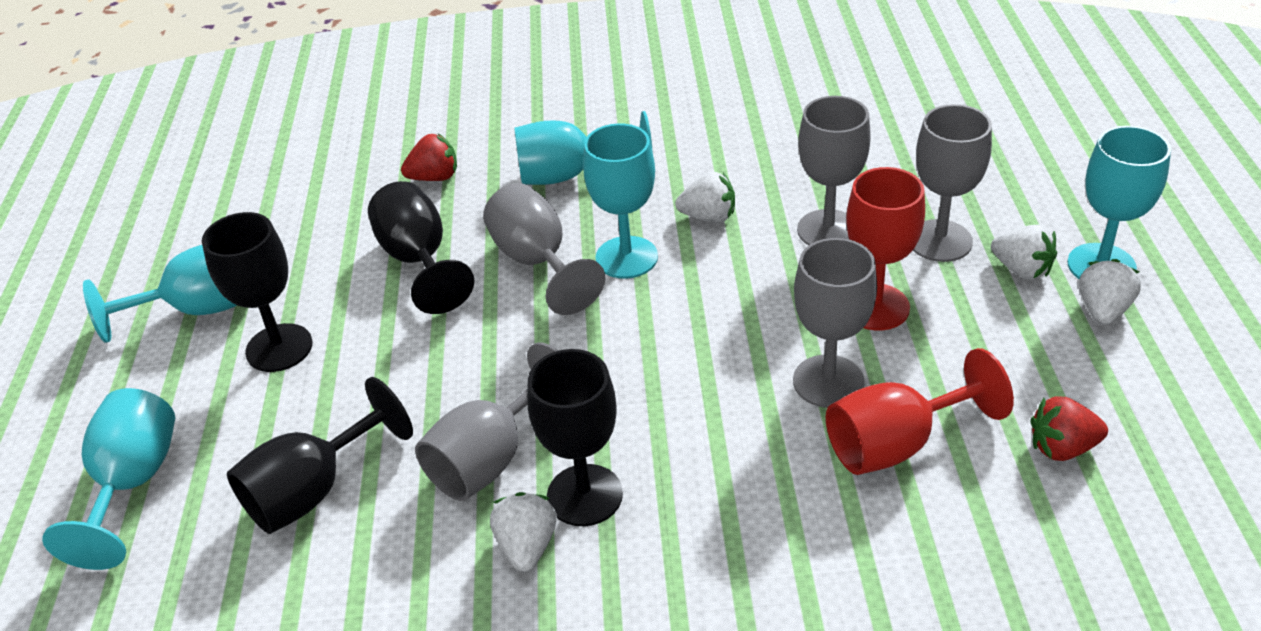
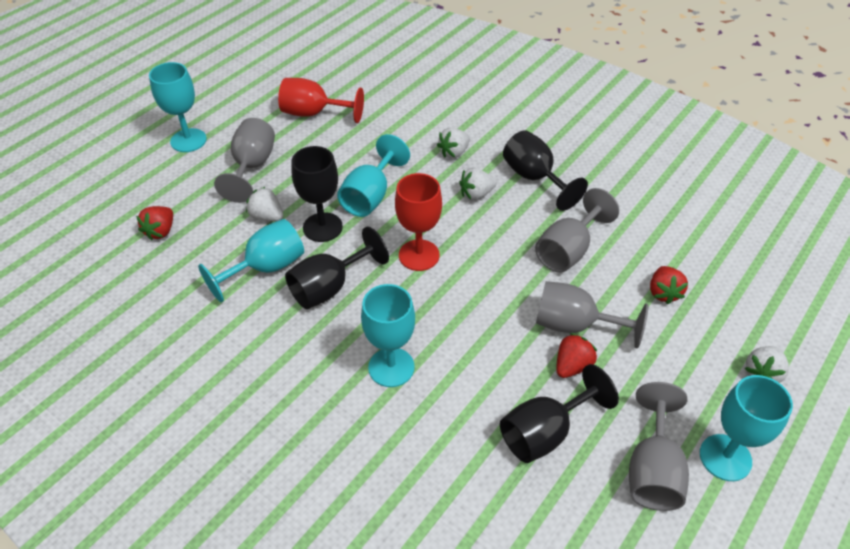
grey goblet: 5 -> 4
red strawberry: 2 -> 3

